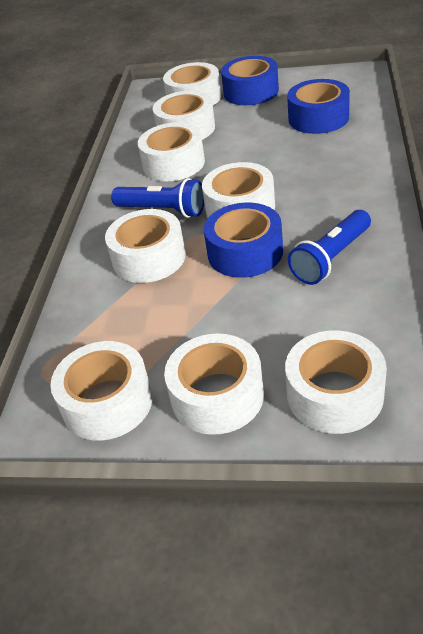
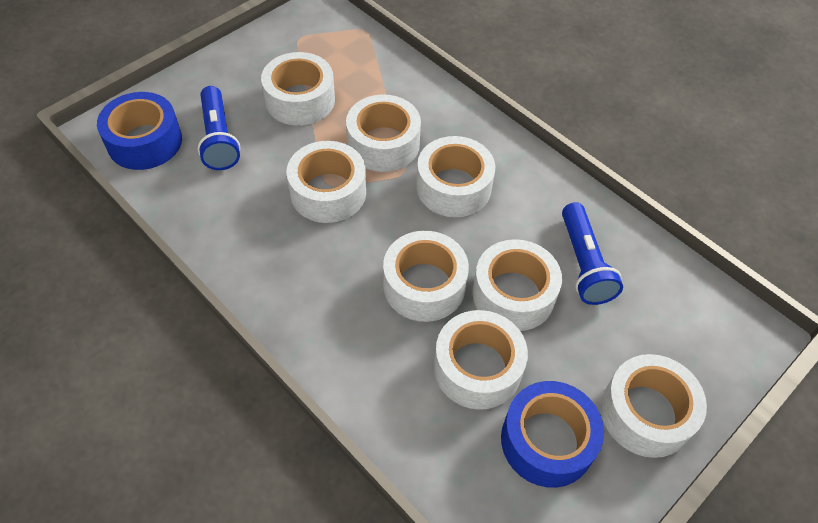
blue tape: 3 -> 2

